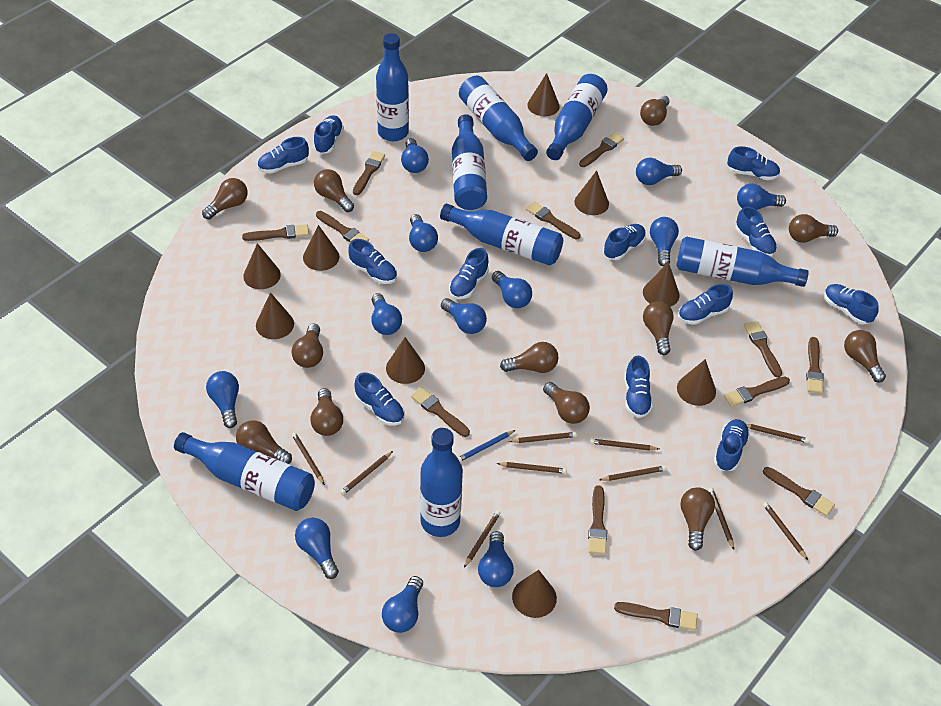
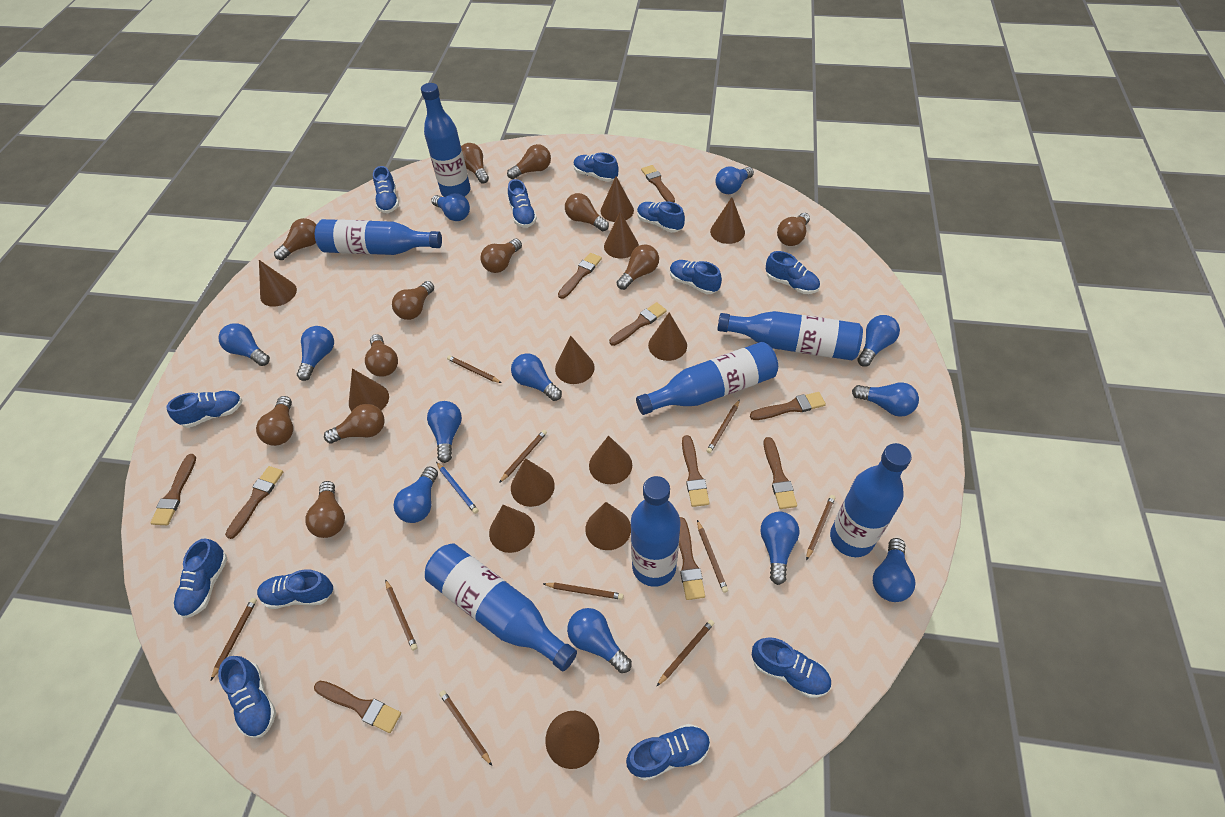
blue bottle: 8 -> 7
brown brush: 12 -> 10
brown cone: 9 -> 12

